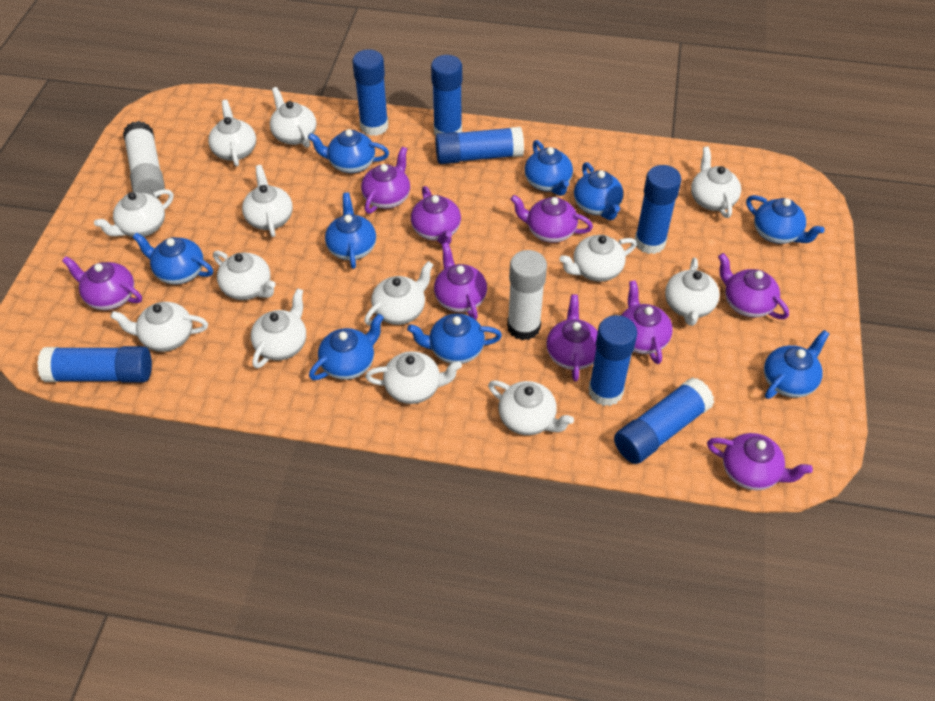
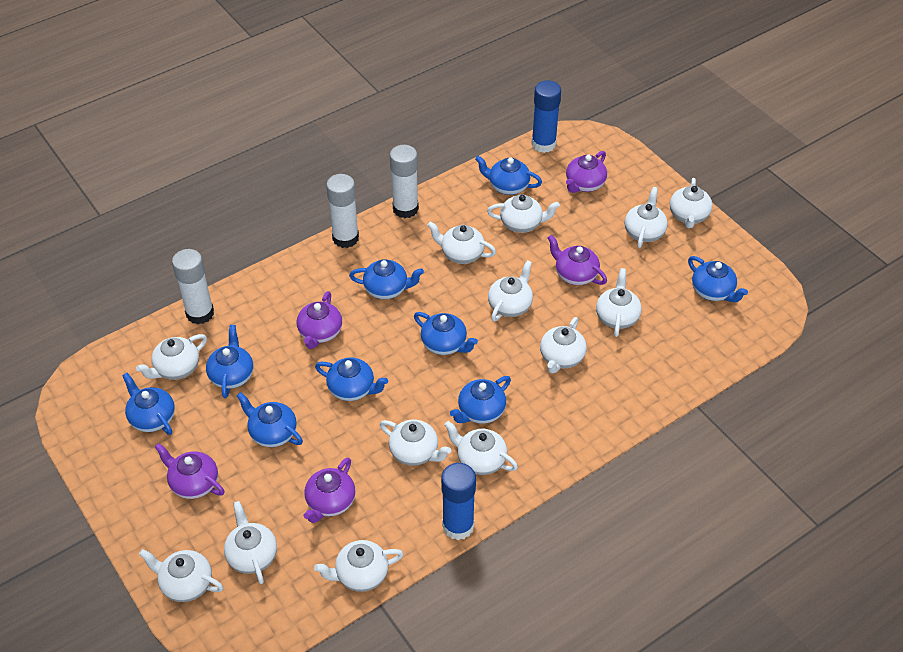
blue glue stick: 7 -> 2
purple teapot: 9 -> 5
white glue stick: 2 -> 3

